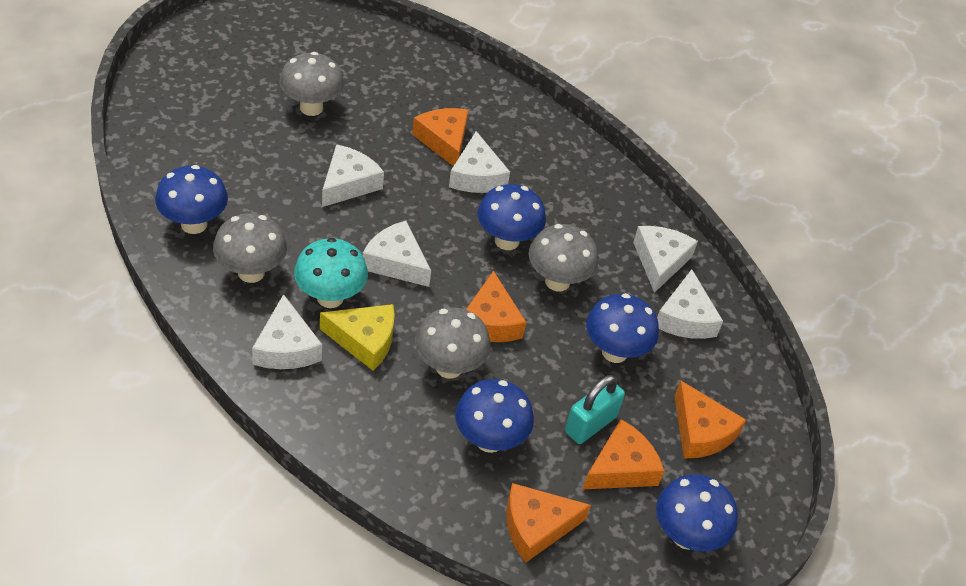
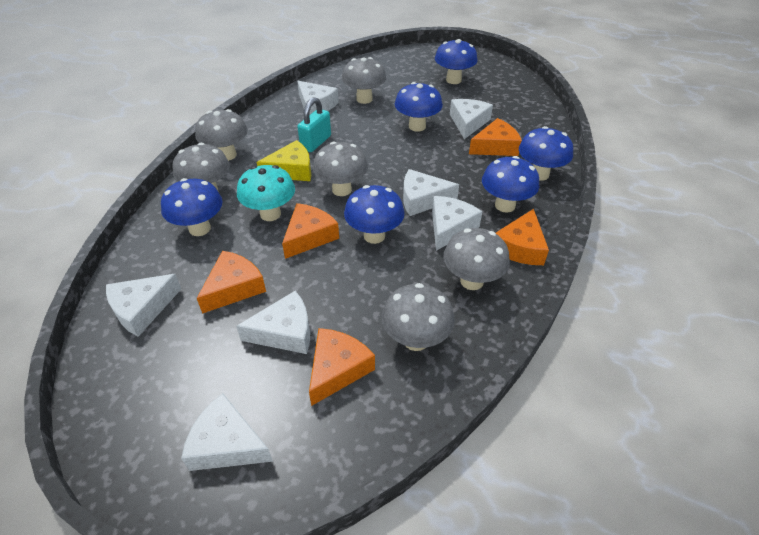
blue mushroom: 5 -> 6
grey mushroom: 4 -> 6
white cheese: 6 -> 7

